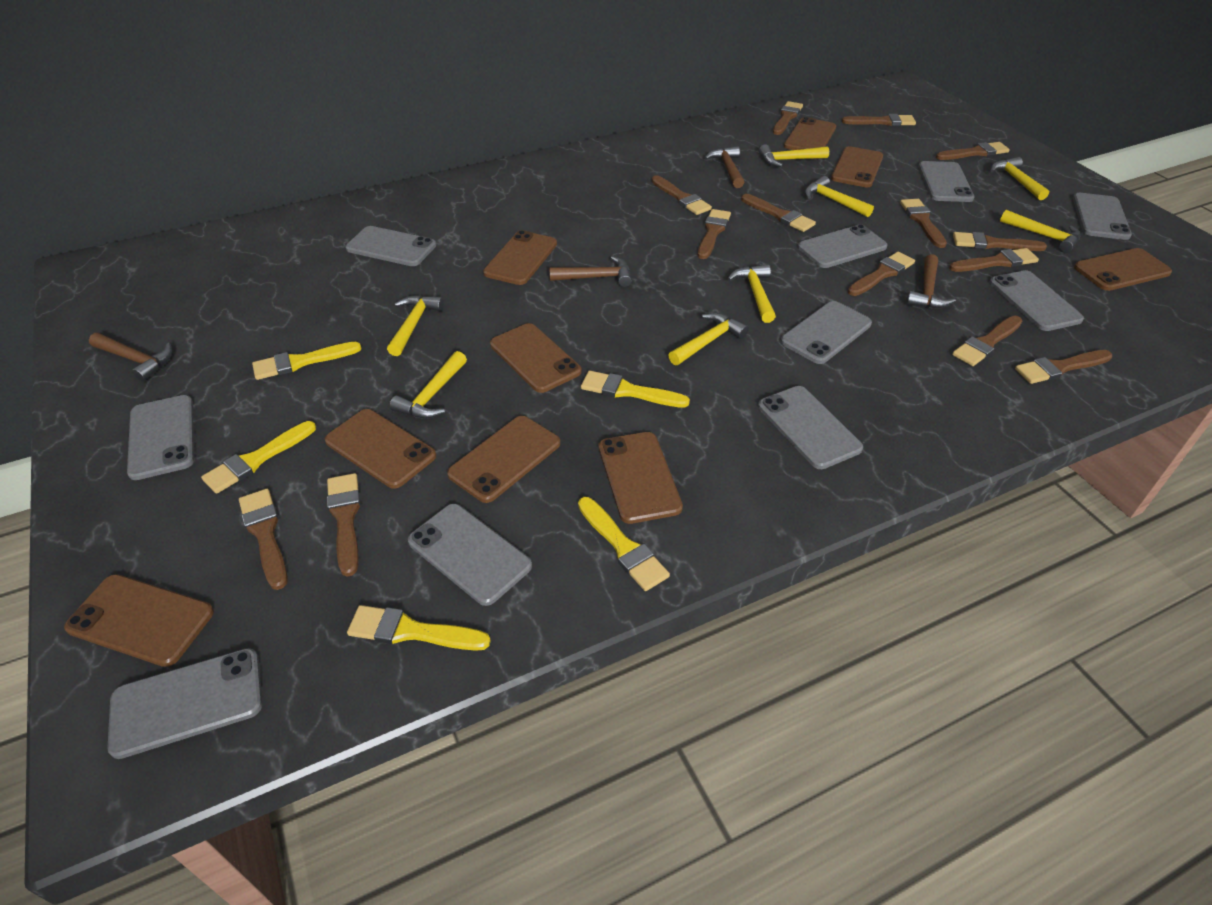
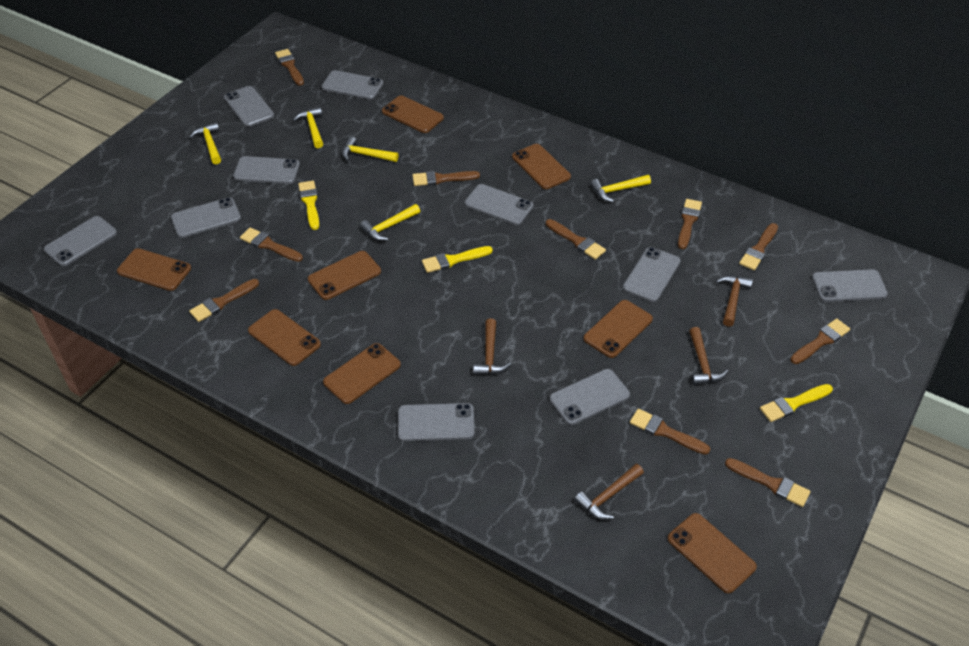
brown brush: 14 -> 10
brown phone: 9 -> 8
yellow brush: 5 -> 3
yellow hammer: 8 -> 5

